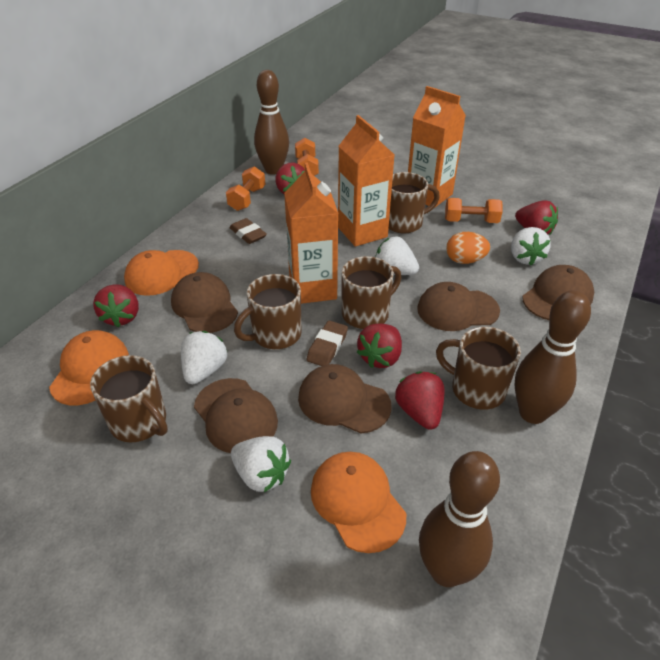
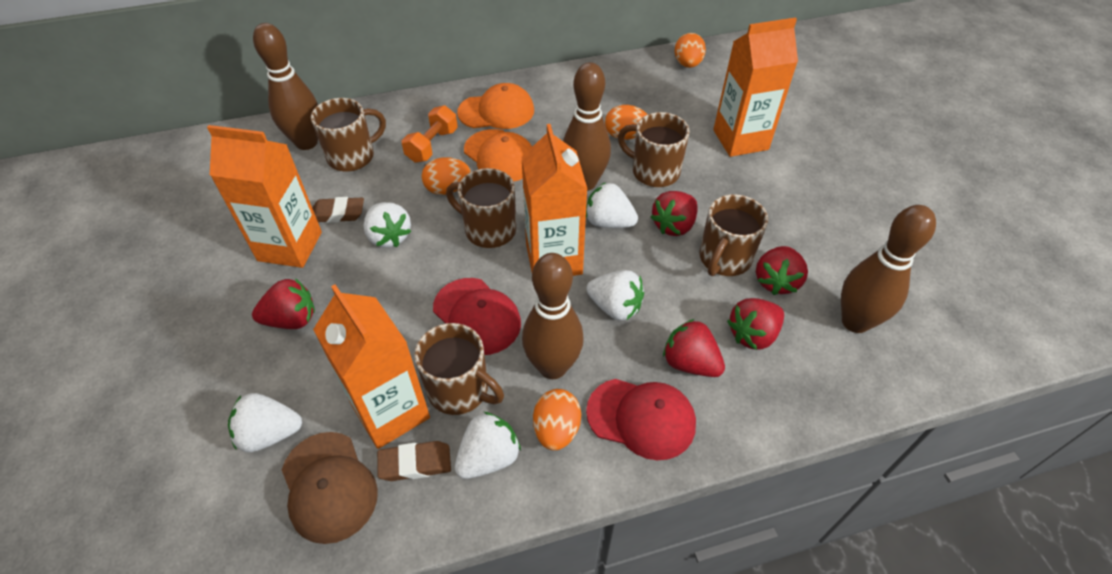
brown bowling pin: 3 -> 4
brown cap: 5 -> 1
orange cap: 3 -> 2
orange carton: 3 -> 4
orange dumbbell: 3 -> 1
orange egg: 1 -> 4
red cap: 0 -> 2
white strawberry: 4 -> 5

